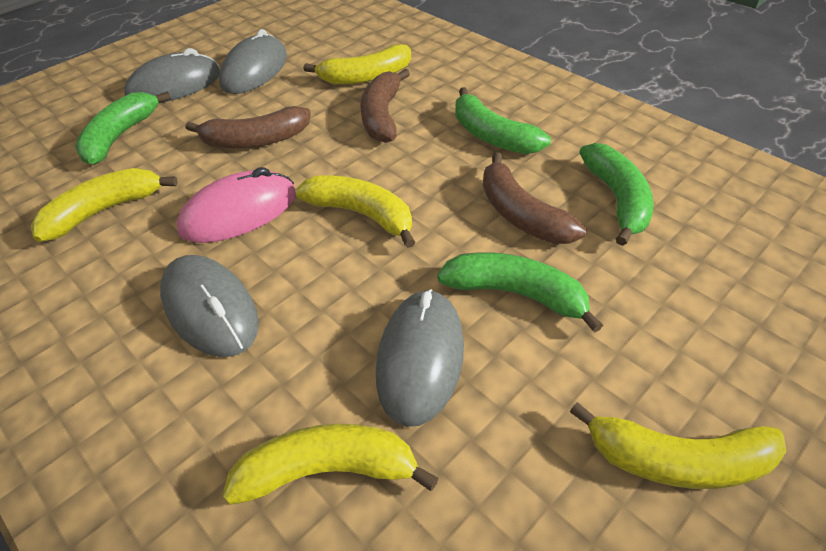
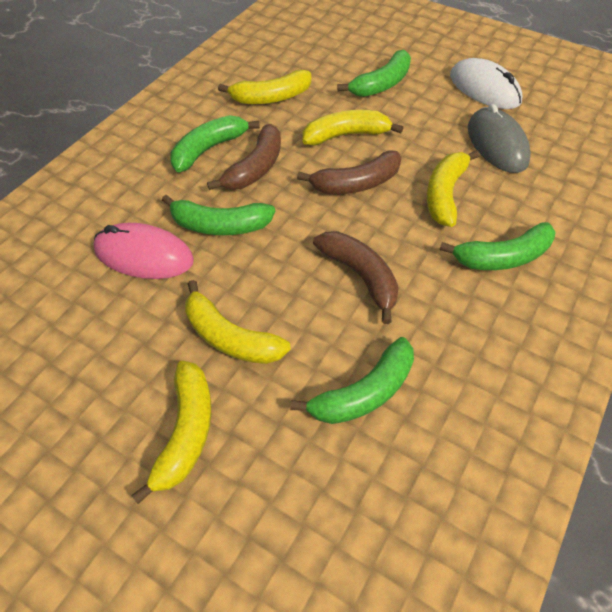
green banana: 4 -> 5
grey mouse: 4 -> 1
white mouse: 0 -> 1

